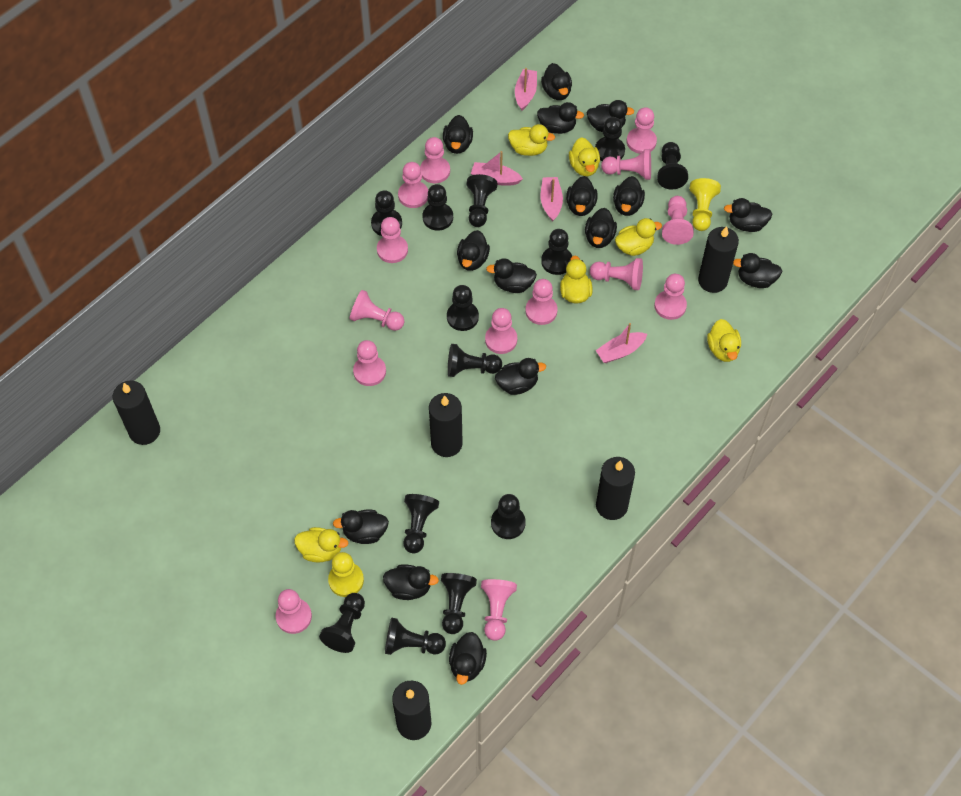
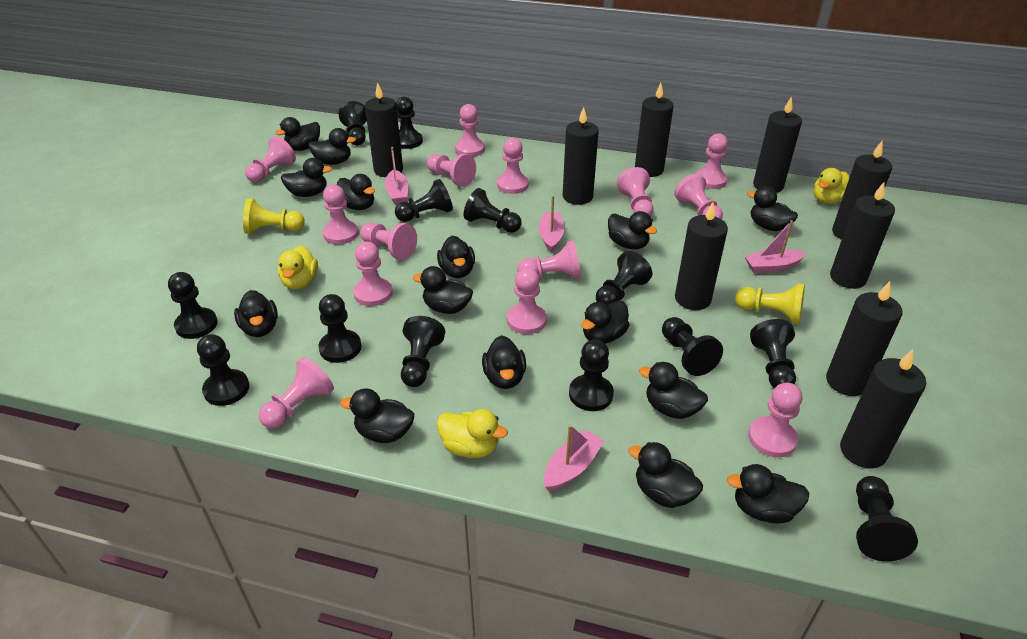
black candle: 5 -> 9
yellow duck: 6 -> 3

